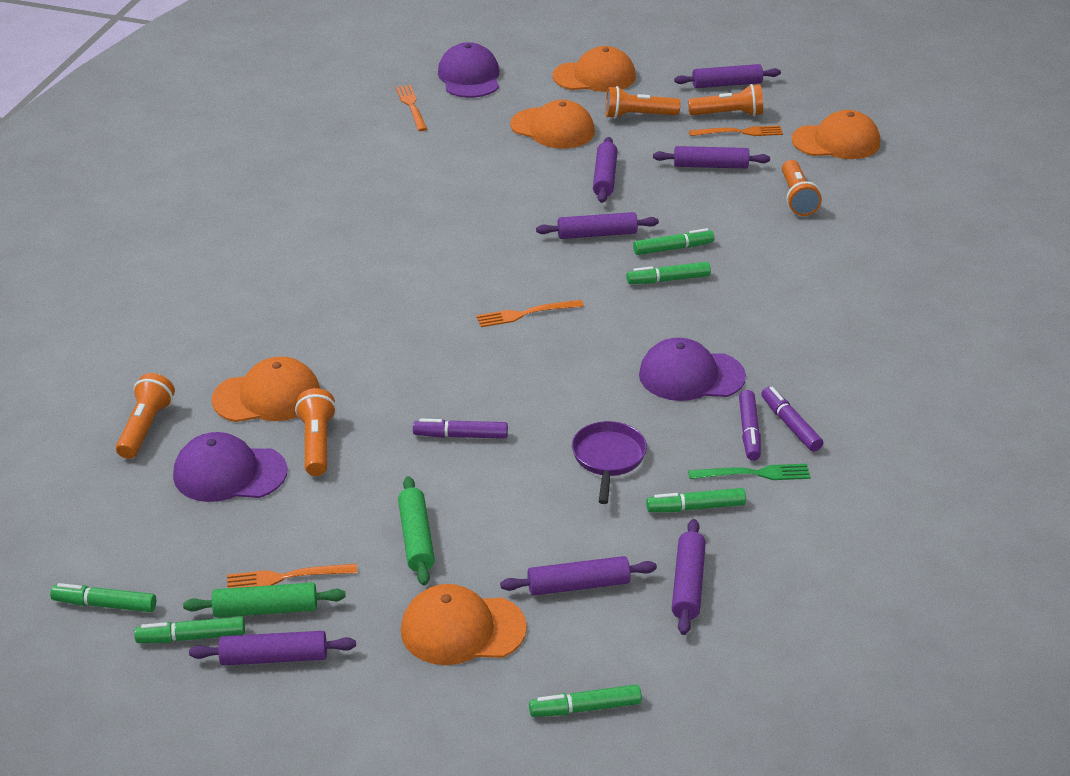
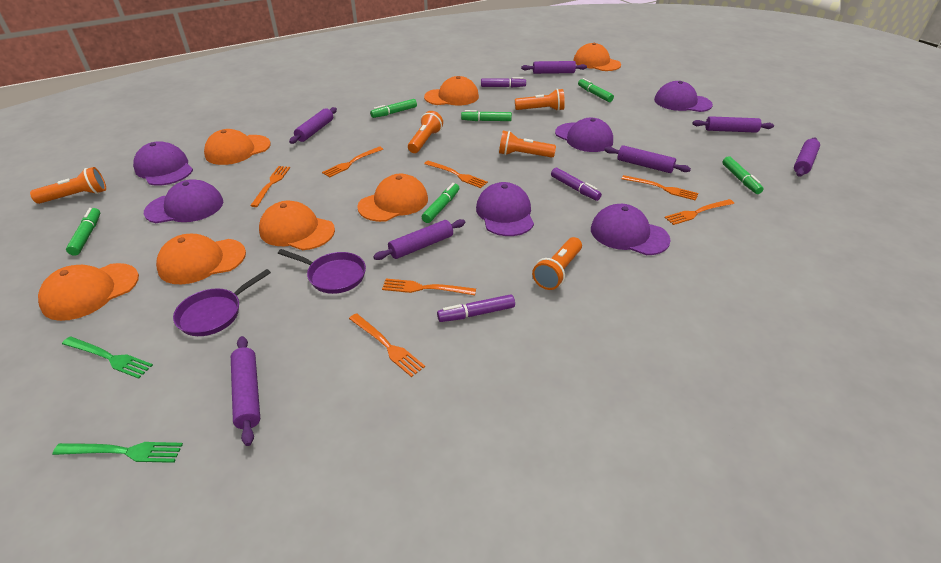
green fork: 1 -> 2
green rolling pin: 2 -> 0
orange cap: 5 -> 7
orange fork: 4 -> 7
purple cap: 3 -> 6
purple pan: 1 -> 2

